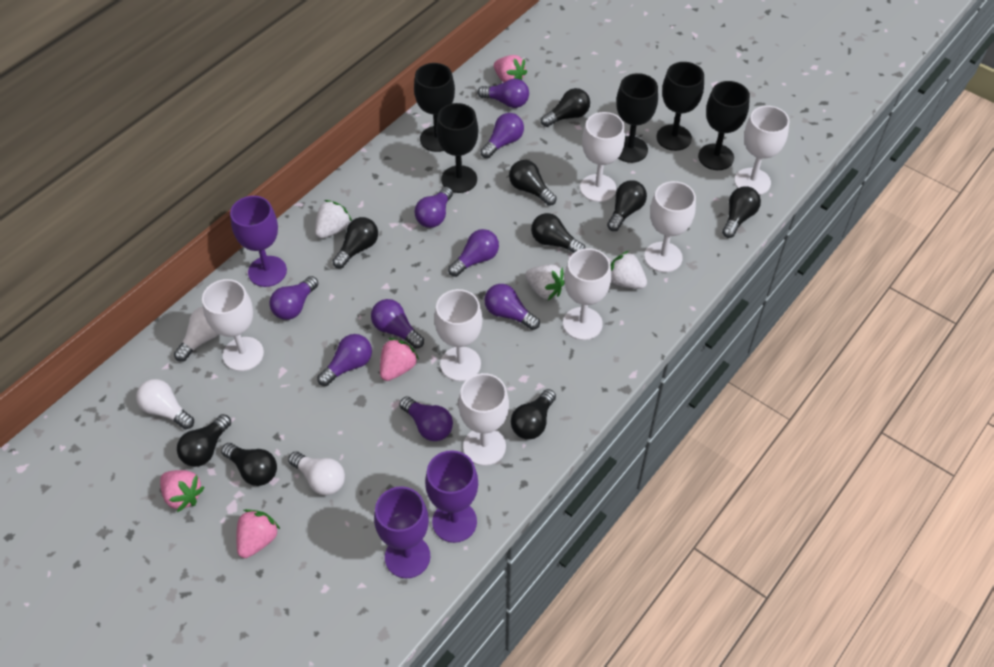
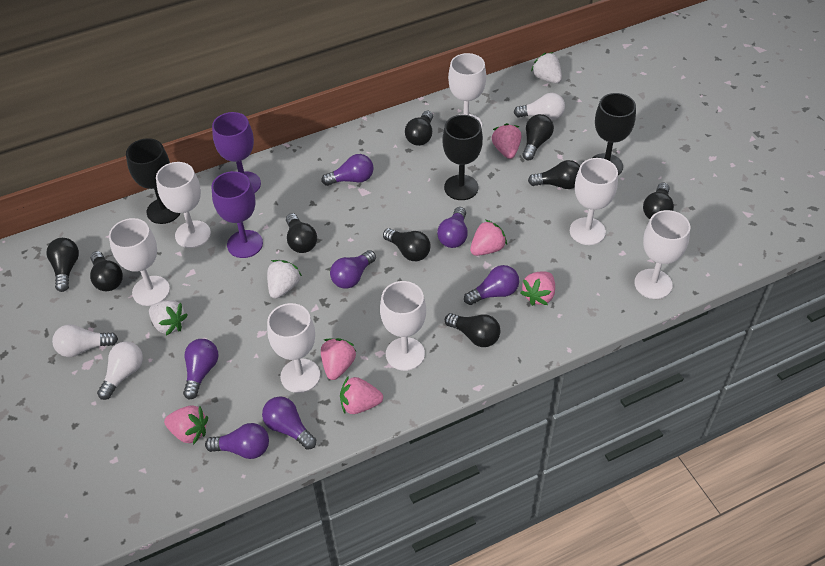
black goblet: 5 -> 3
pink strawberry: 4 -> 6
purple goblet: 3 -> 2
purple light bulb: 9 -> 7

